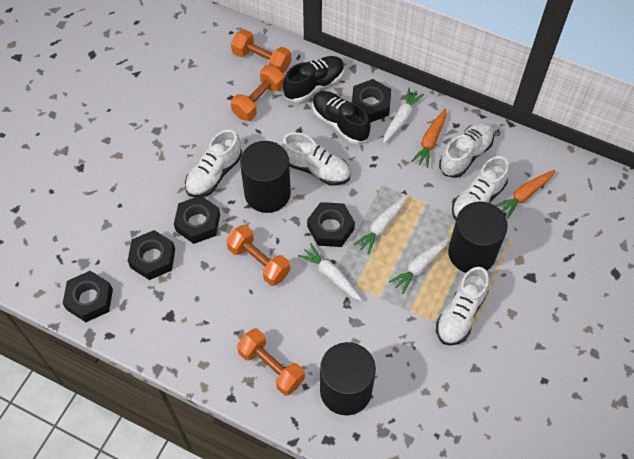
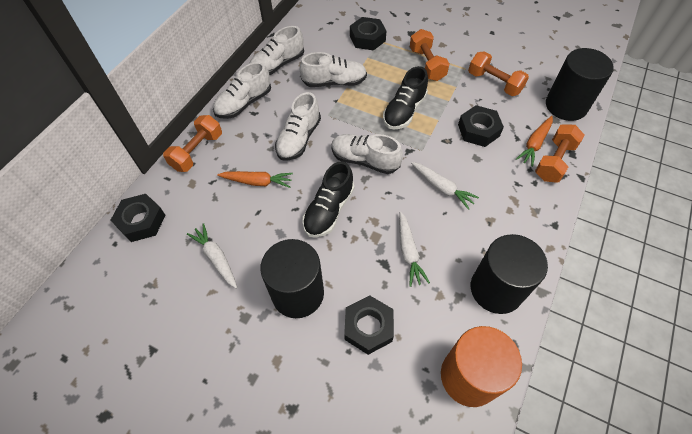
black nut: 5 -> 4
orange cylinder: 0 -> 1
white carrot: 4 -> 3

